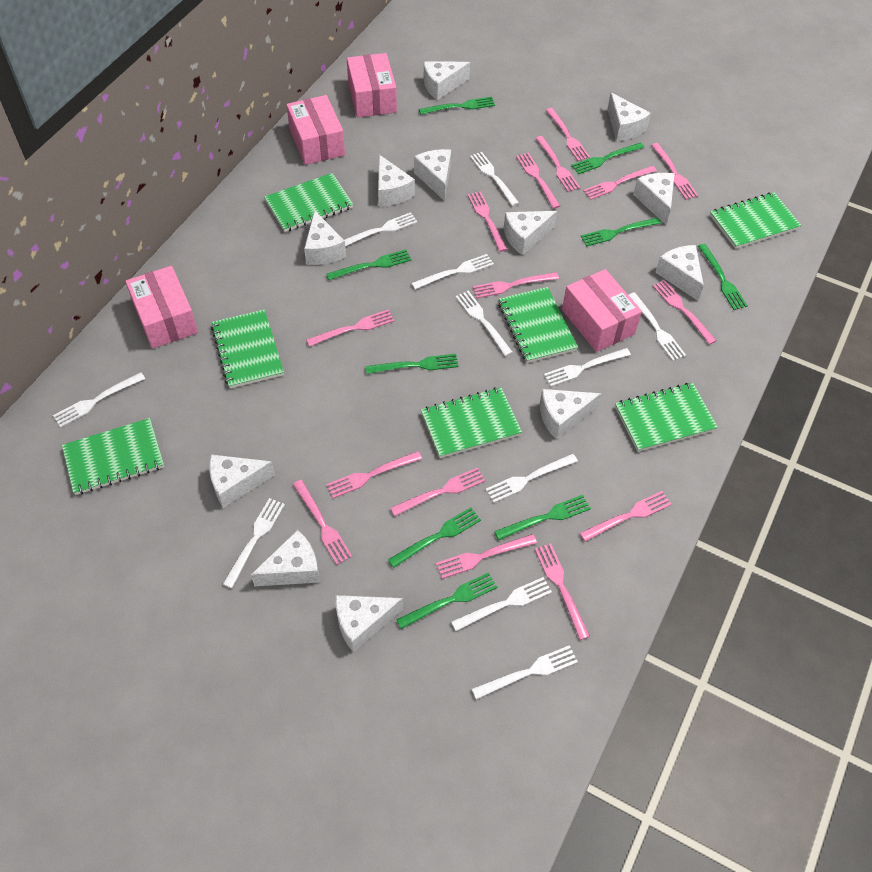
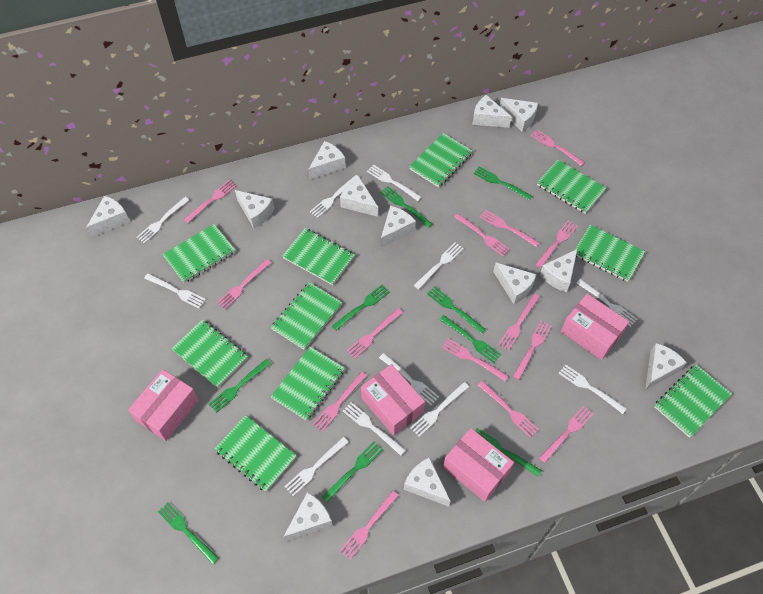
green notebook: 7 -> 10
pink fork: 15 -> 14

